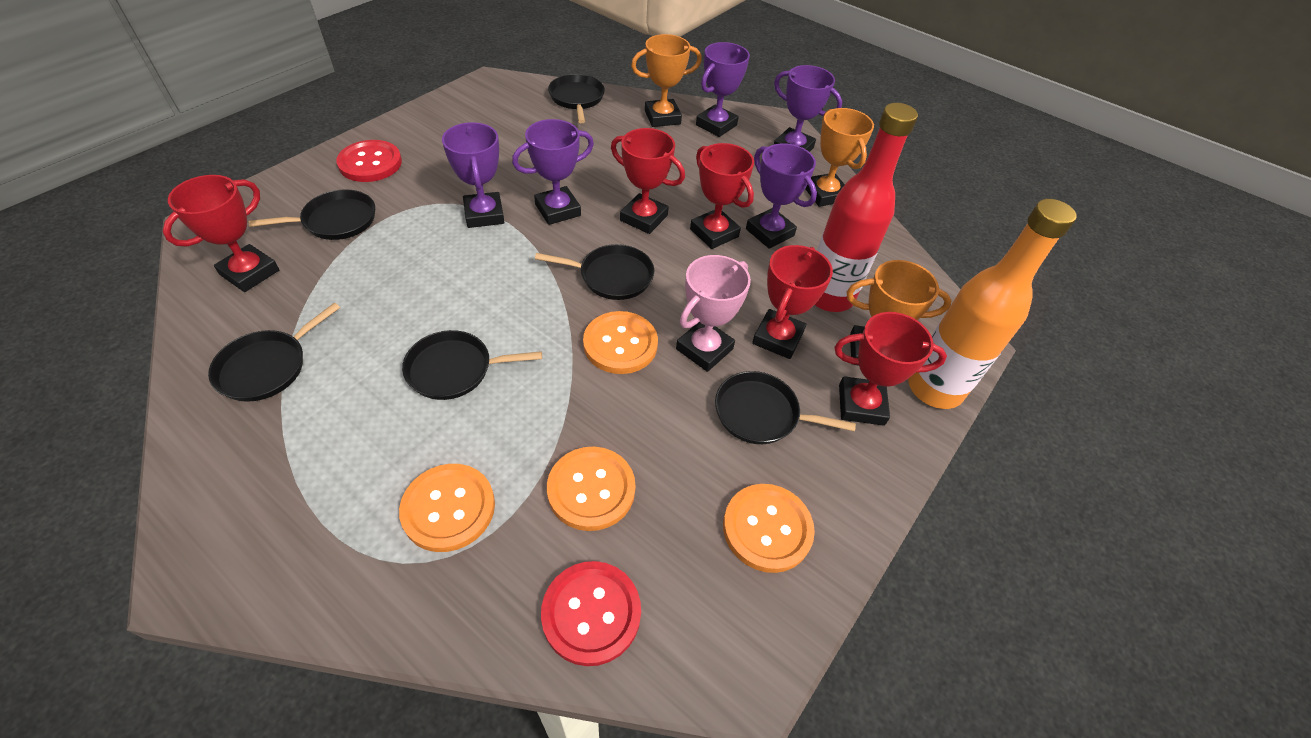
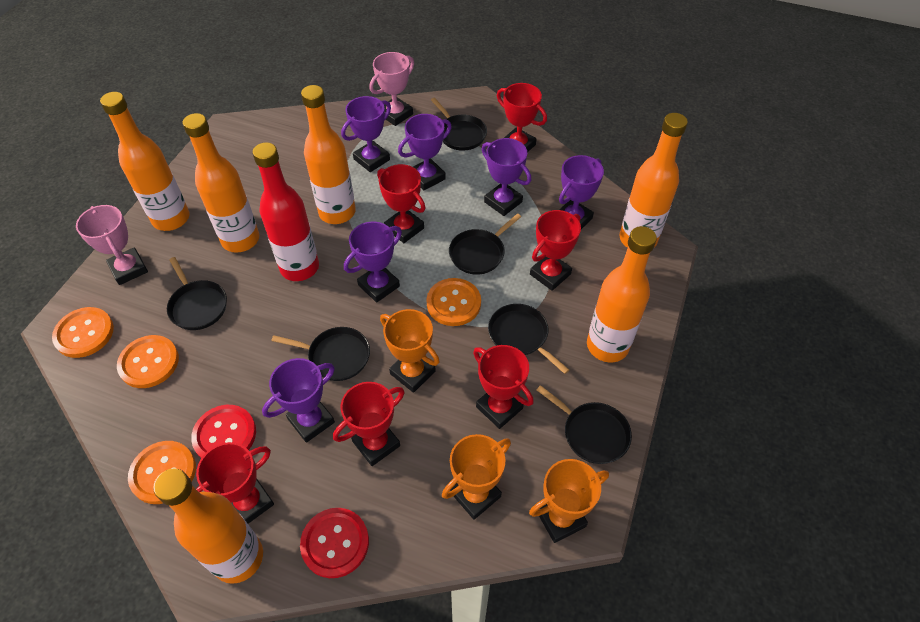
orange bottle: 1 -> 6
pink trophy: 1 -> 2
purple trophy: 5 -> 6
red trophy: 5 -> 6

